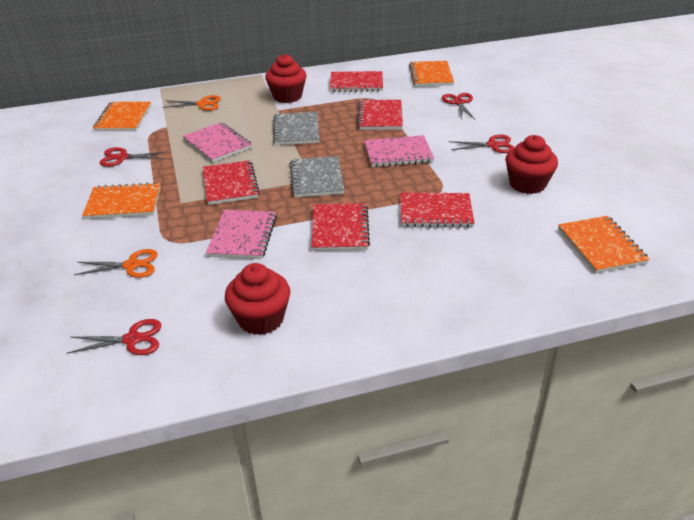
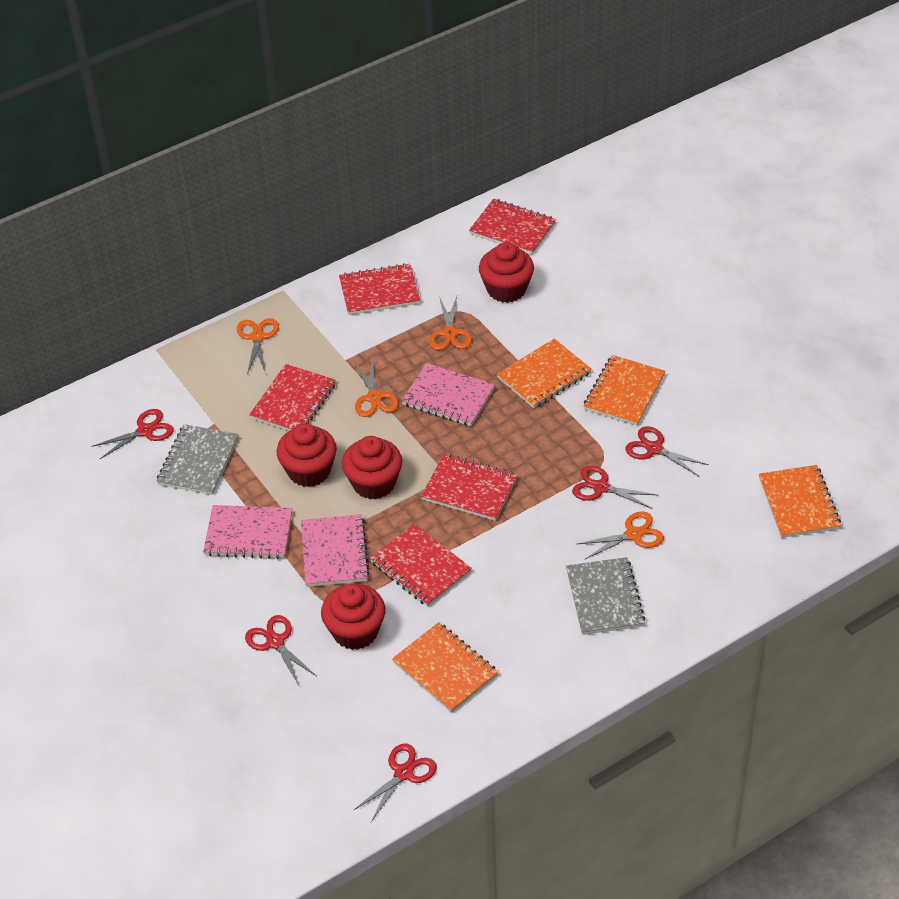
orange scissors: 2 -> 4
red cupcake: 3 -> 4
red scissors: 4 -> 5

